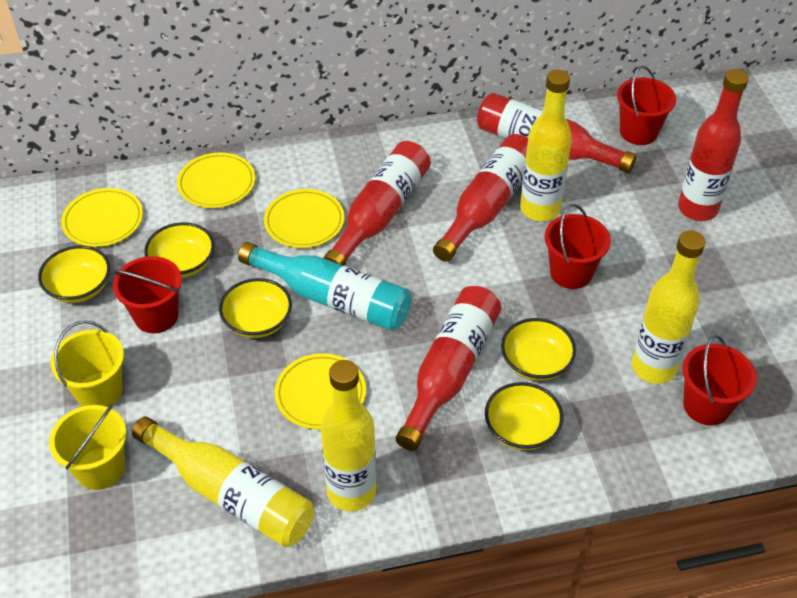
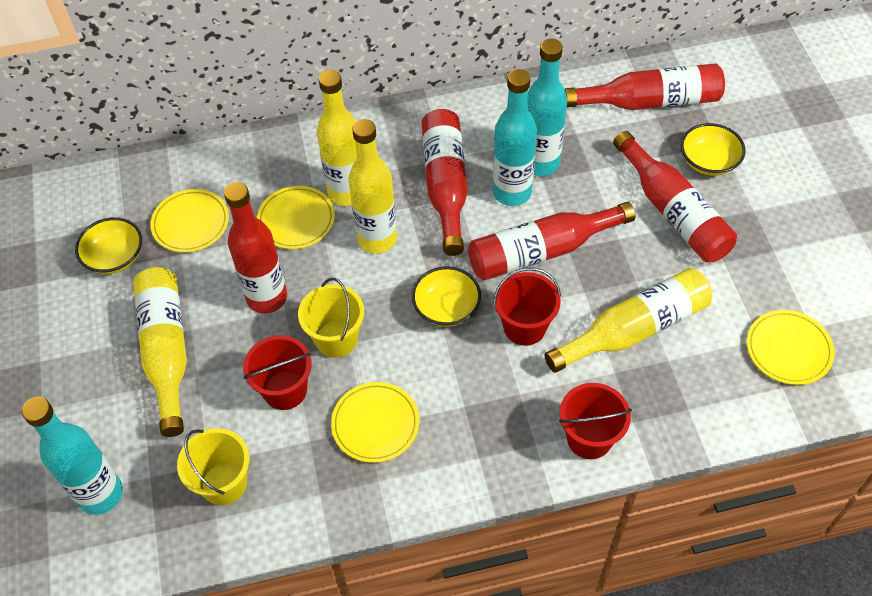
red bucket: 4 -> 3
turquoise bottle: 1 -> 3
yellow bowl: 5 -> 3

